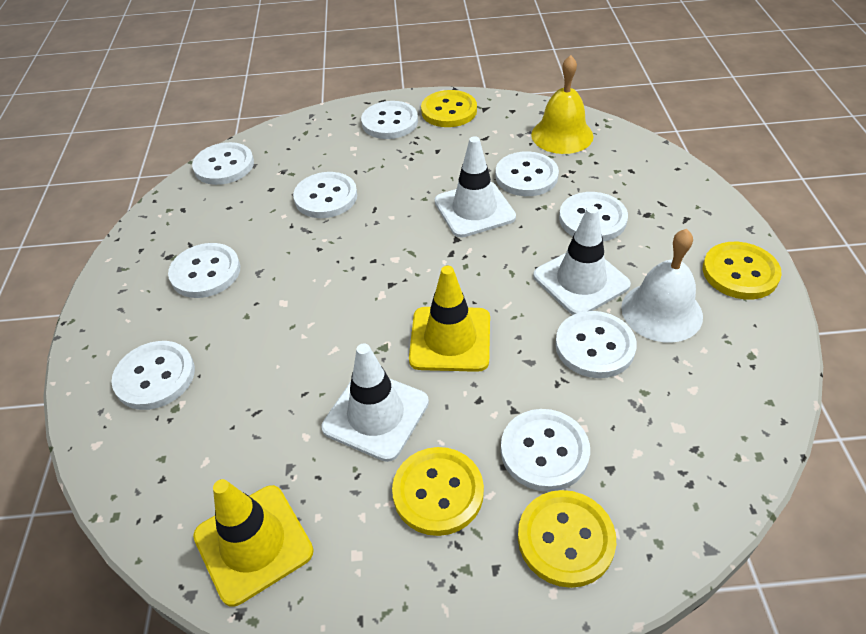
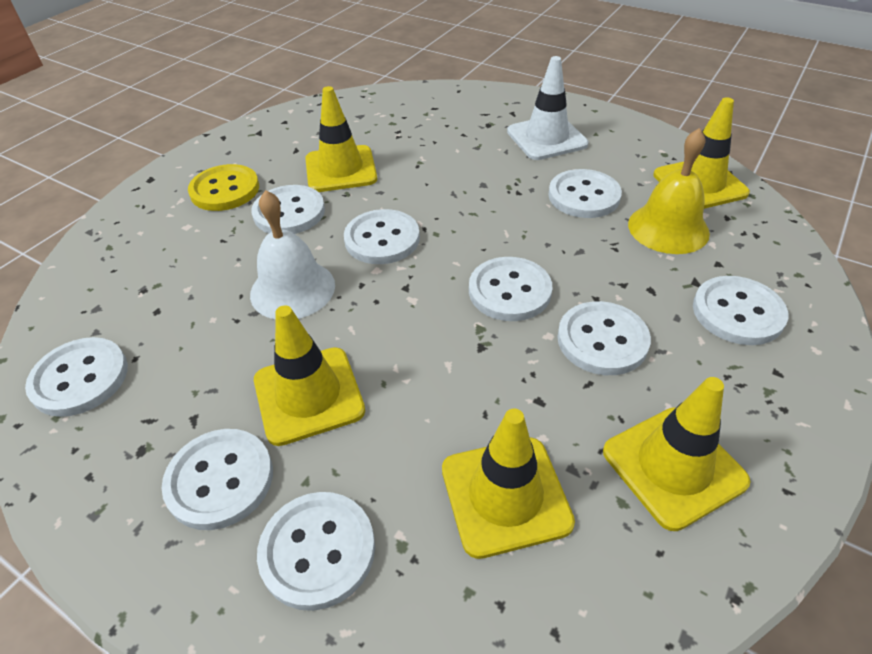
white traffic cone: 3 -> 1
yellow button: 4 -> 1
yellow traffic cone: 2 -> 5

